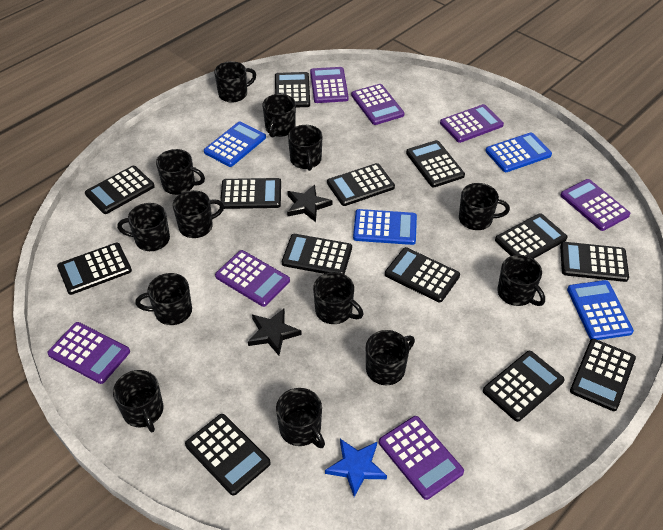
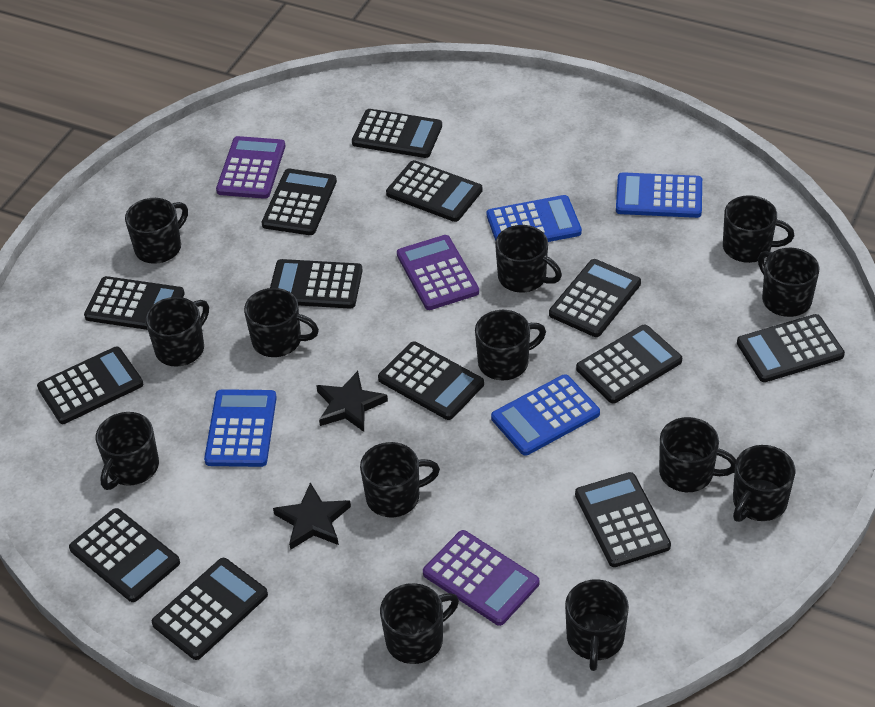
blue star: 1 -> 0
purple calculator: 7 -> 3

